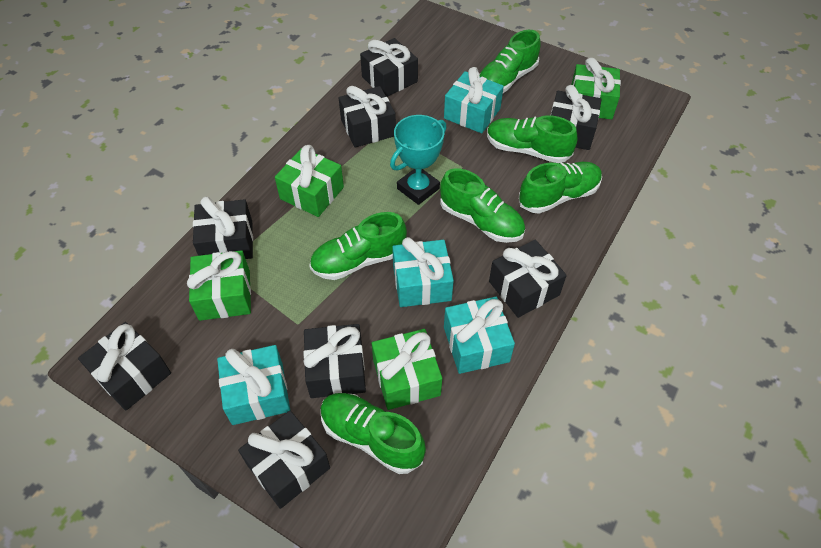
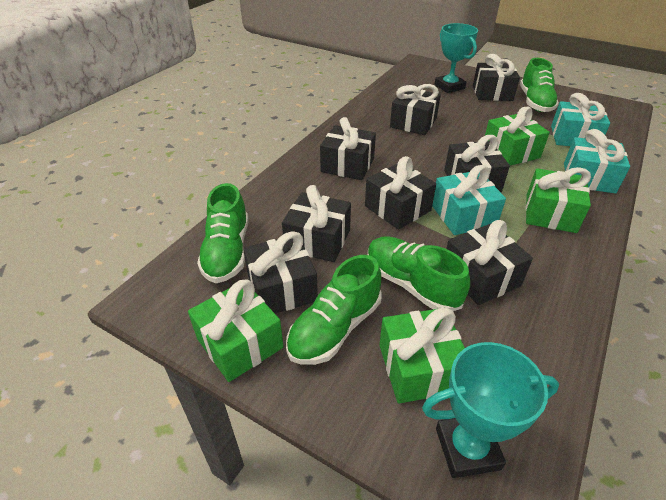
green shoe: 6 -> 4
turquoise gift: 4 -> 3
turquoise trophy: 1 -> 2

